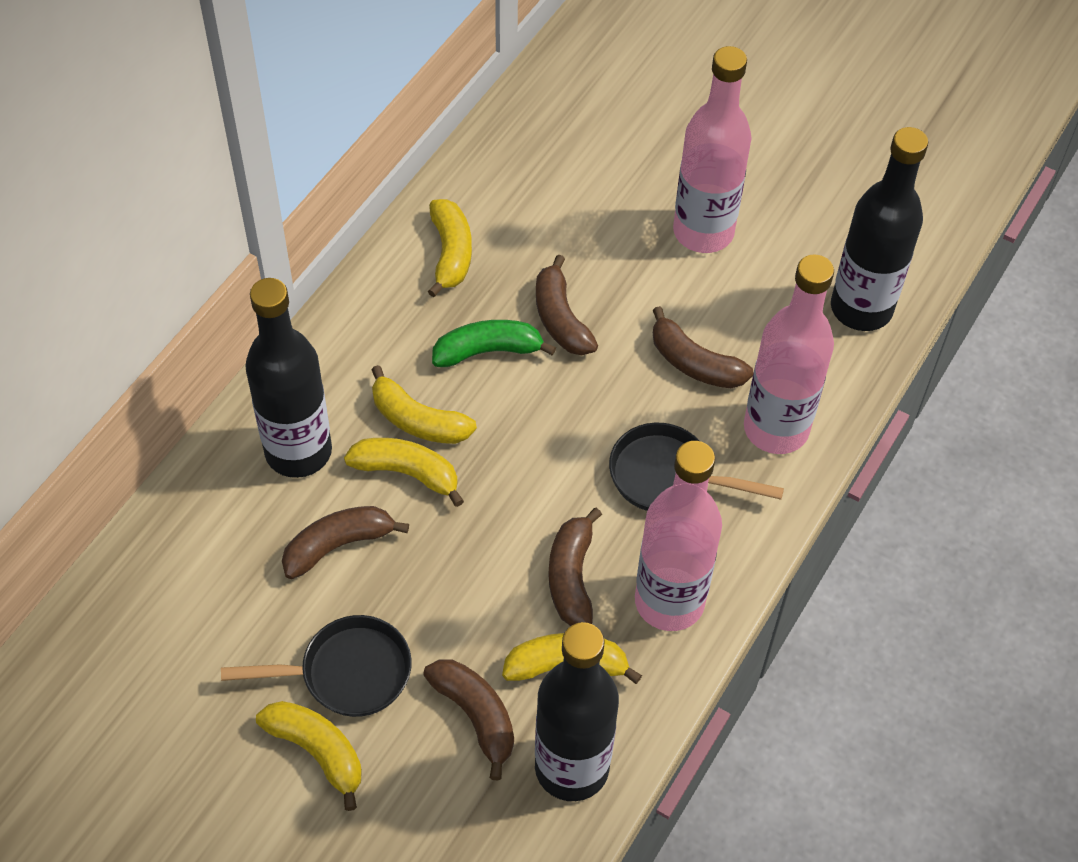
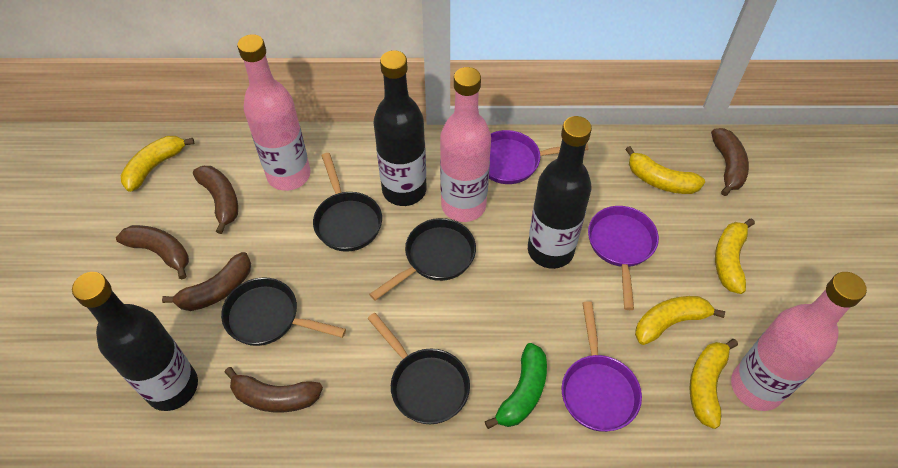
black pan: 2 -> 4
purple pan: 0 -> 3

